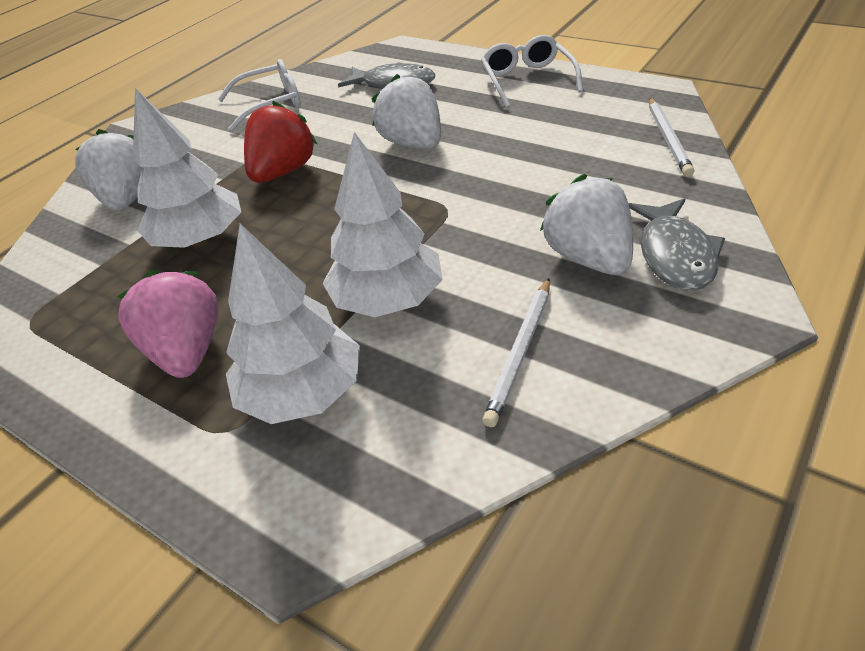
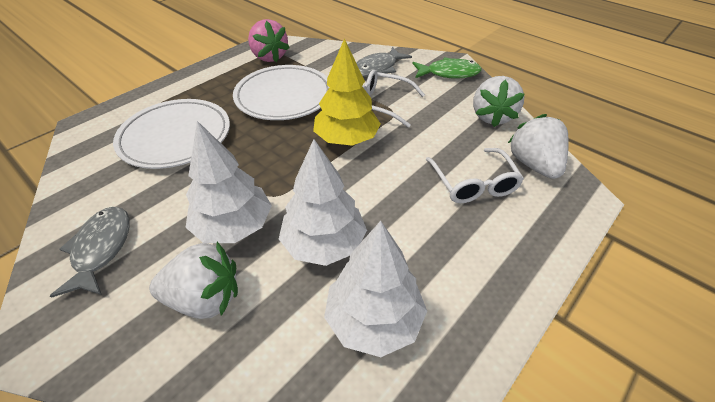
green fish: 0 -> 1
red strawberry: 1 -> 0
white pencil: 2 -> 0
white plate: 0 -> 2
yellow tree: 0 -> 1

